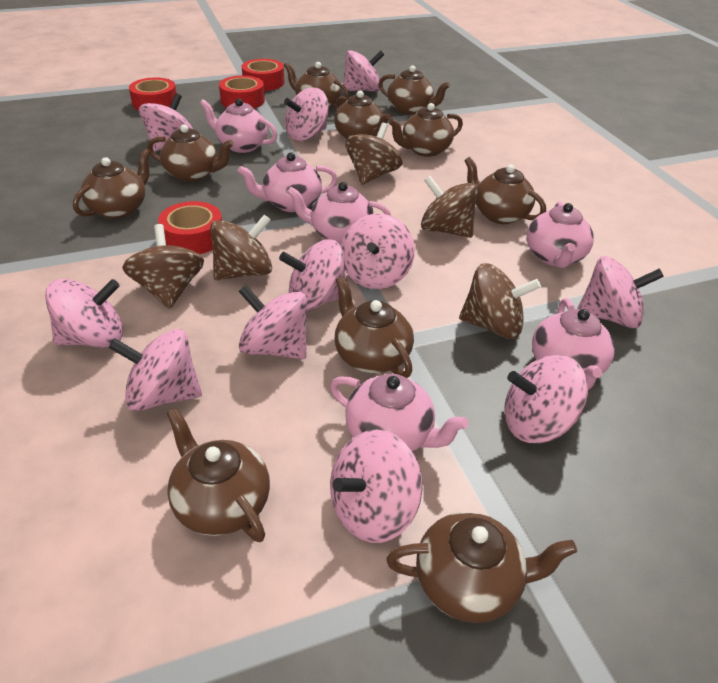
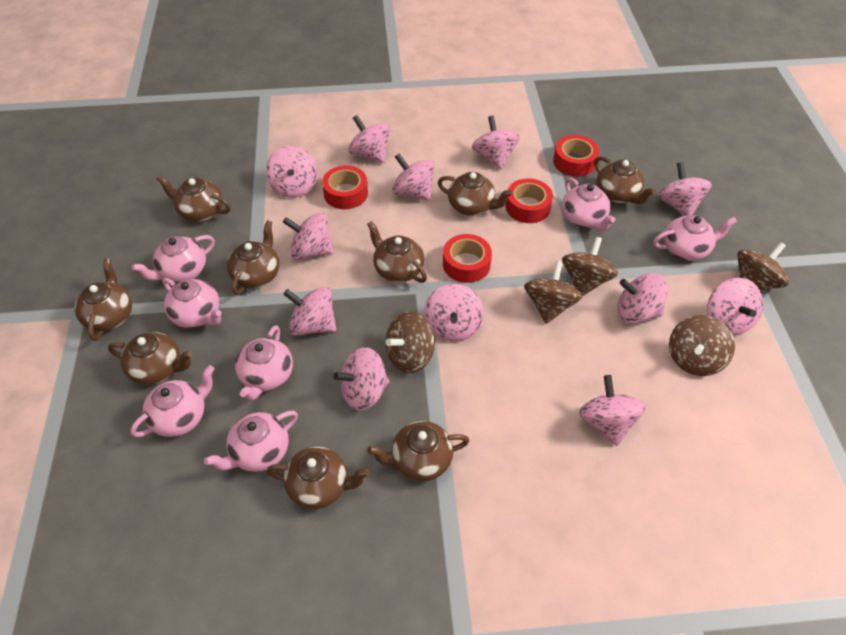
brown teapot: 10 -> 9
pink spinning top: 11 -> 12
pink teapot: 6 -> 7

